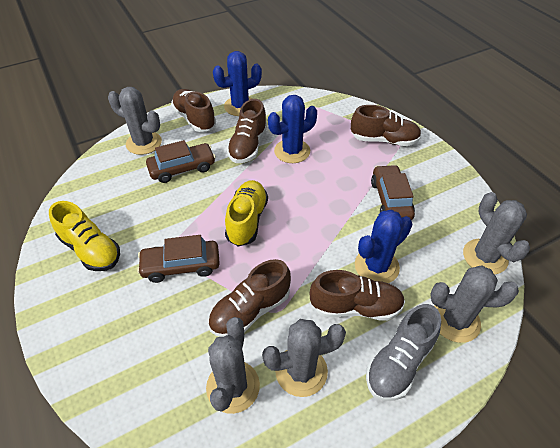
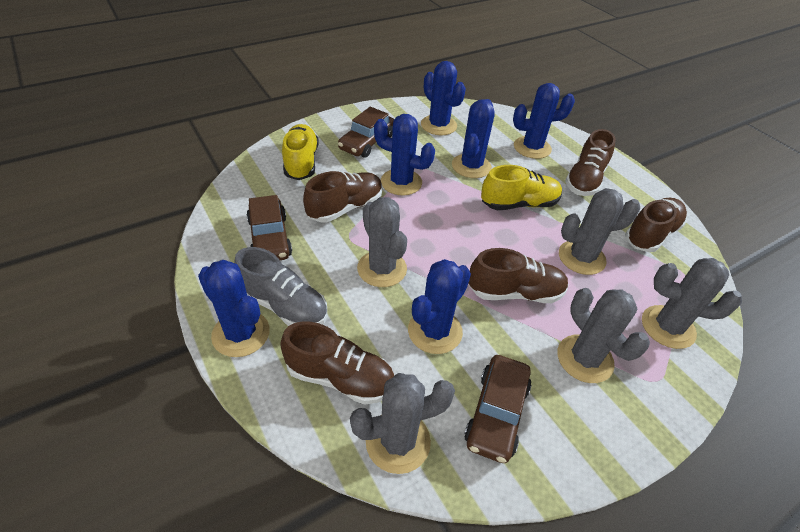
blue cactus: 3 -> 6

